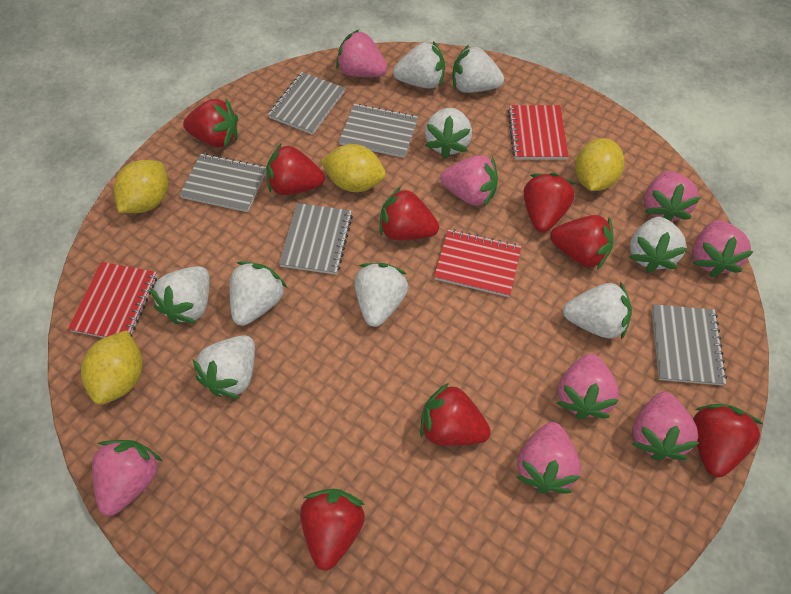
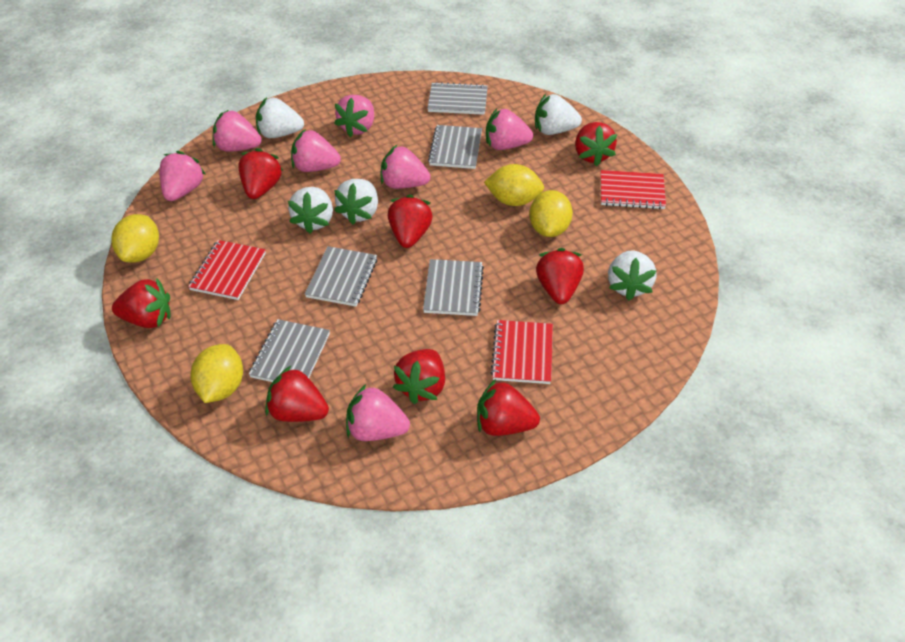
pink strawberry: 8 -> 7
white strawberry: 9 -> 5

